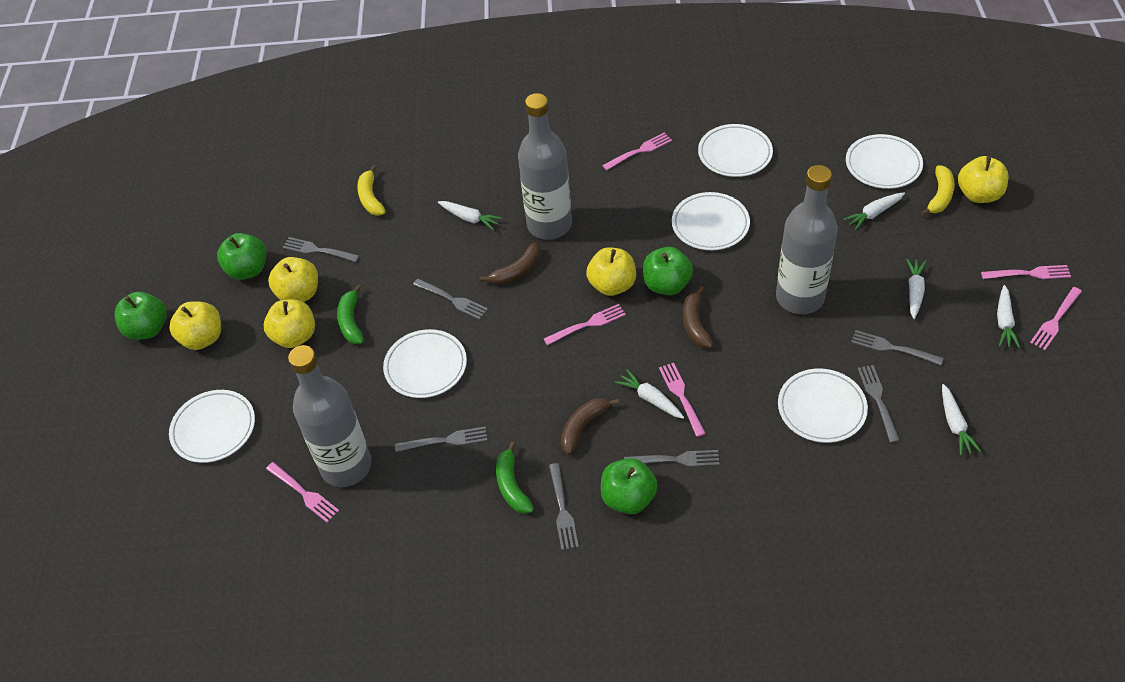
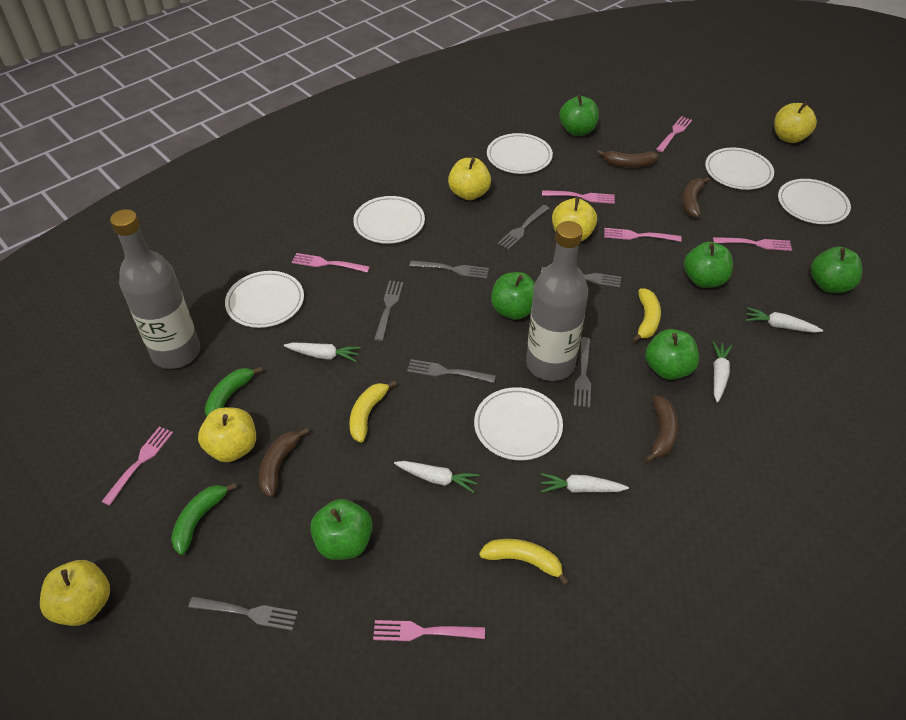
brown banana: 3 -> 4
green apple: 4 -> 6
grey bottle: 3 -> 2
pink fork: 6 -> 7
white carrot: 6 -> 5
yellow banana: 2 -> 3

